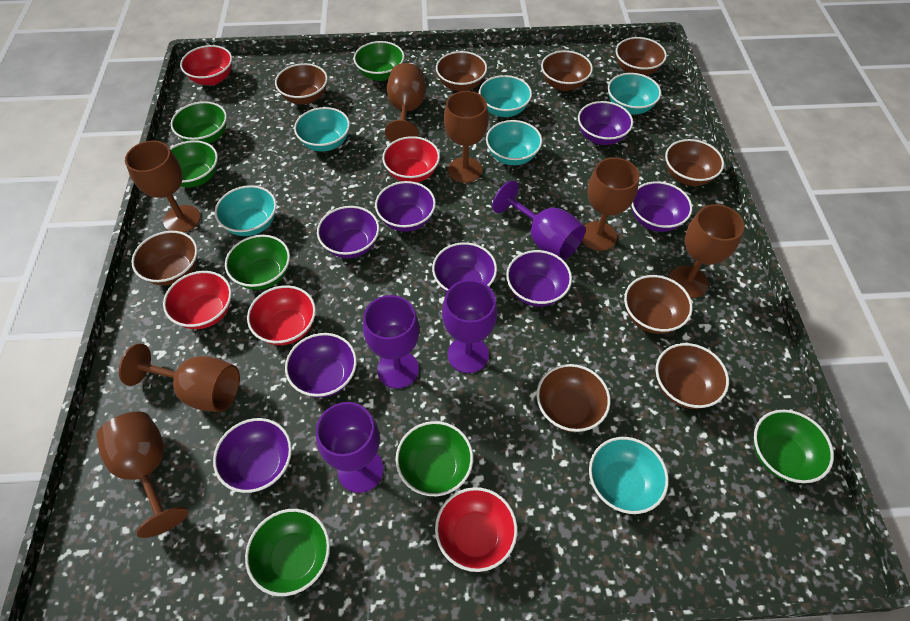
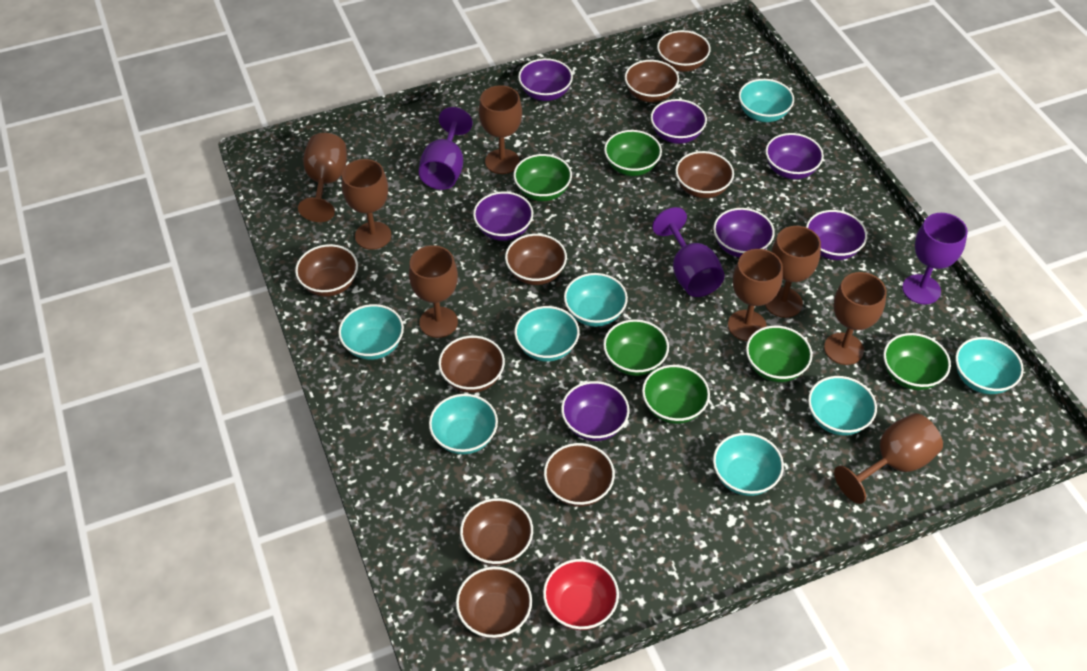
brown goblet: 7 -> 8
green bowl: 7 -> 6
purple bowl: 8 -> 7
purple goblet: 4 -> 3
red bowl: 5 -> 1
turquoise bowl: 6 -> 8

